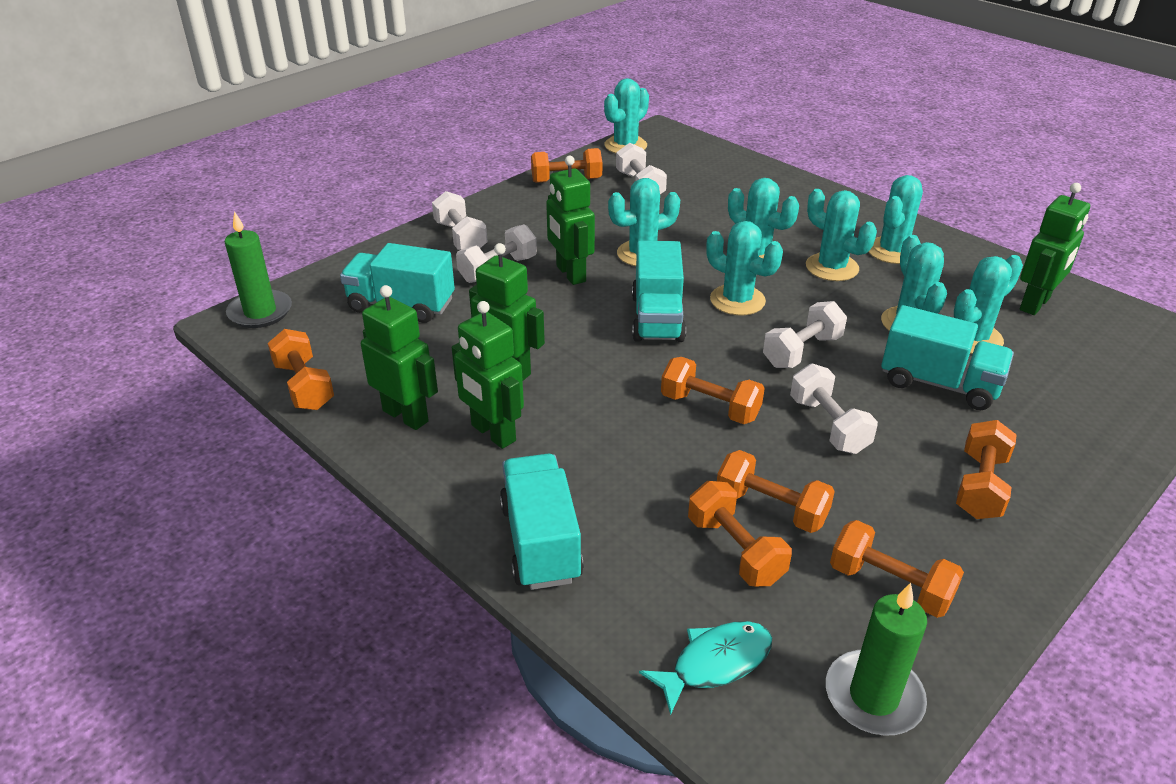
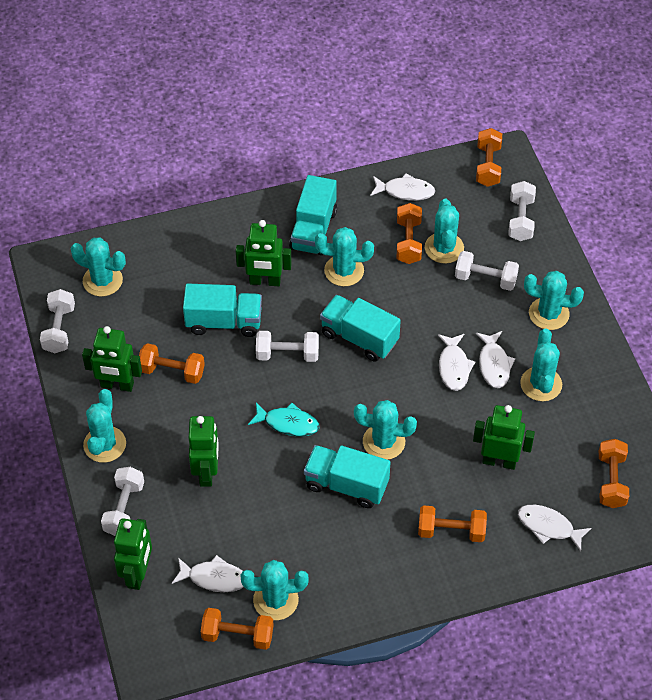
green candle: 2 -> 0
orange dumbbell: 7 -> 6
white fish: 0 -> 5

